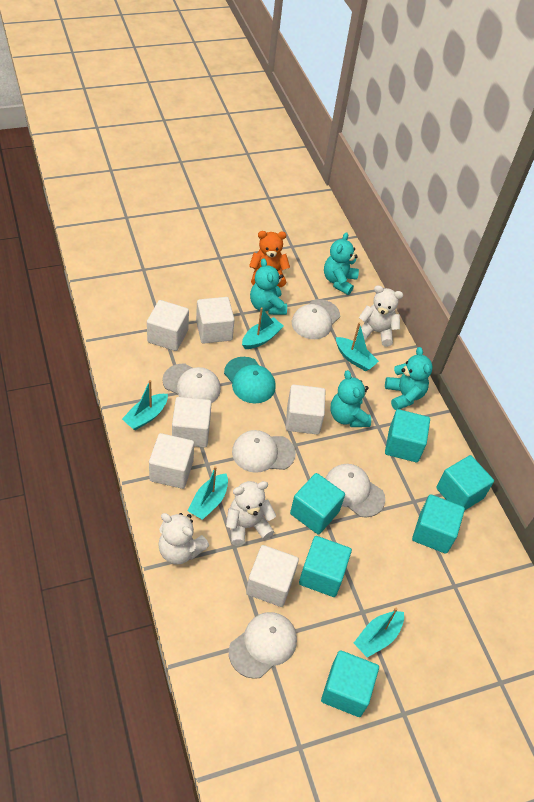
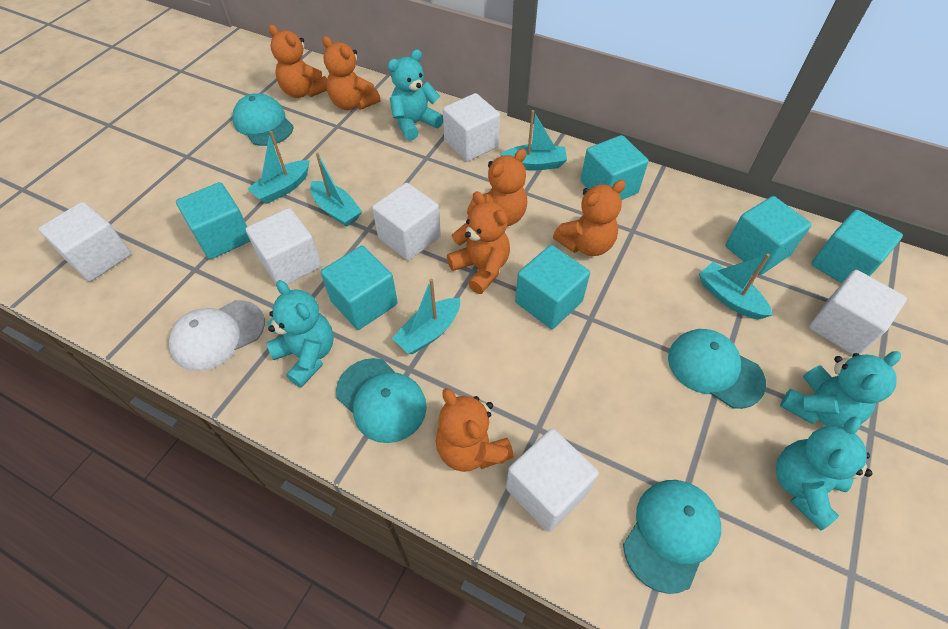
orange teddy bear: 1 -> 6
turquoise cap: 1 -> 4
white cap: 5 -> 1
white teddy bear: 3 -> 0

